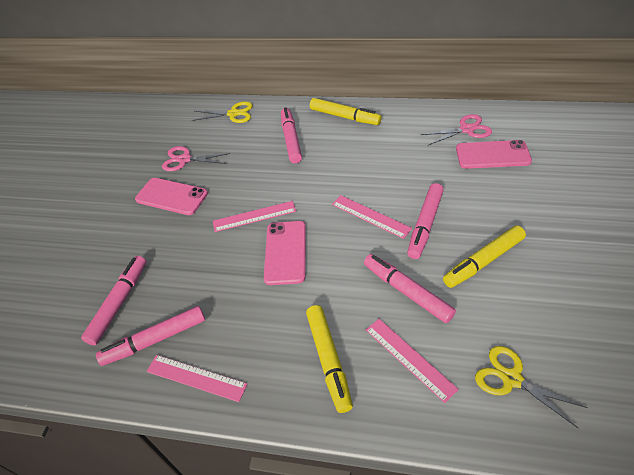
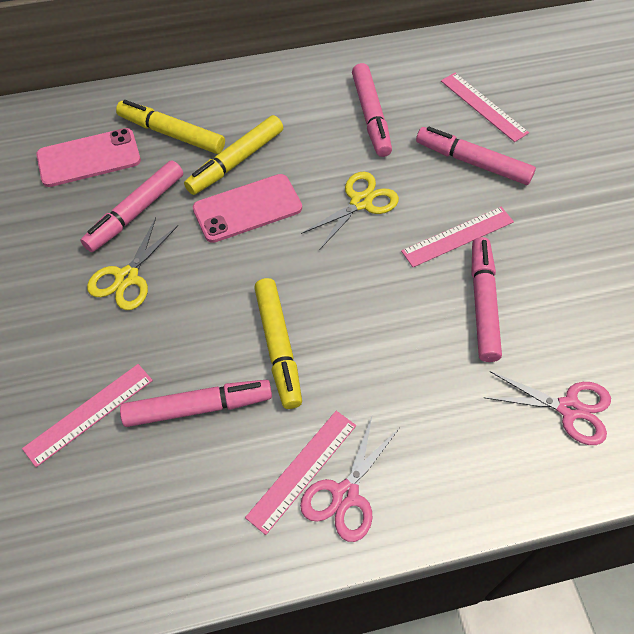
pink phone: 3 -> 2

